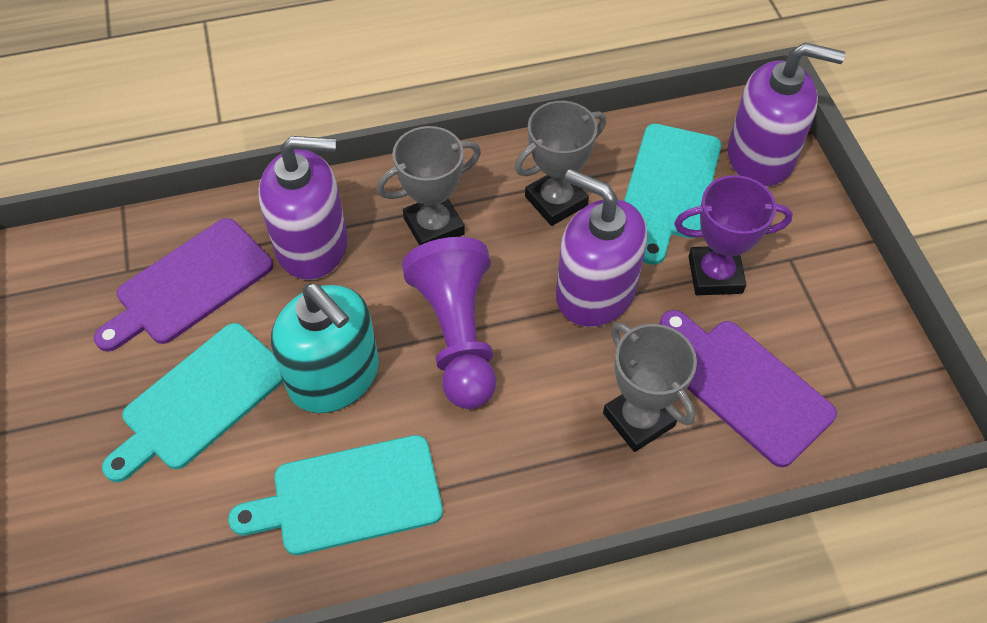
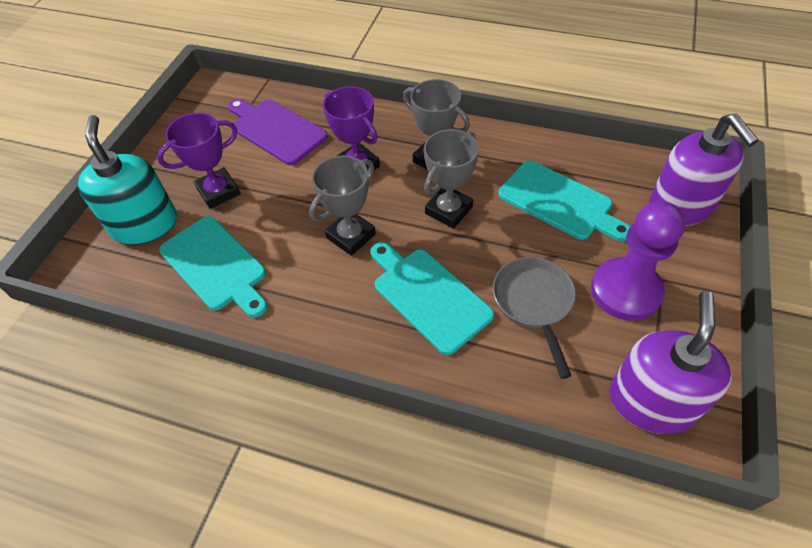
grey pan: 0 -> 1
purple cutting board: 2 -> 1
purple soap dispenser: 3 -> 2
purple trophy: 1 -> 2

